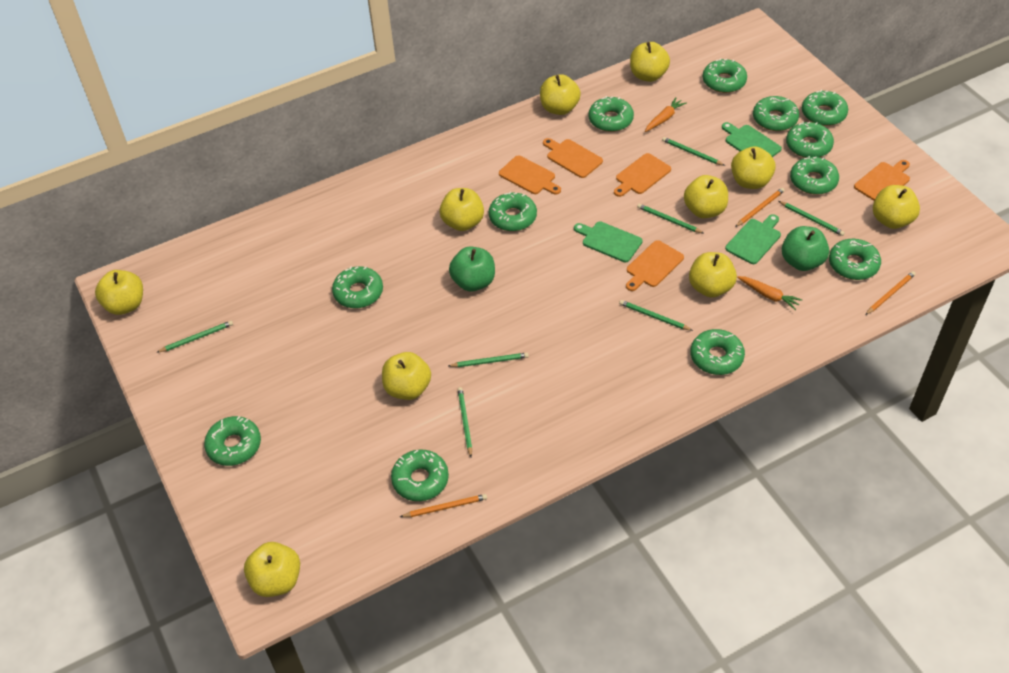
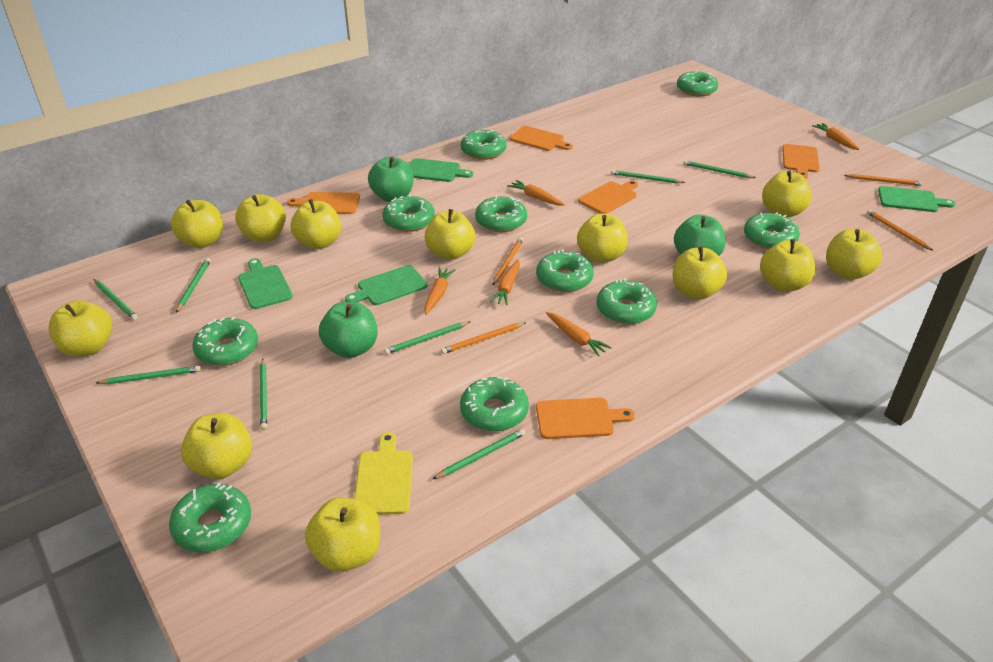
green apple: 2 -> 3
green cutting board: 3 -> 4
green donut: 12 -> 10
green pencil: 7 -> 8
orange carrot: 2 -> 5
orange pencil: 3 -> 4
yellow apple: 10 -> 12
yellow cutting board: 0 -> 1

